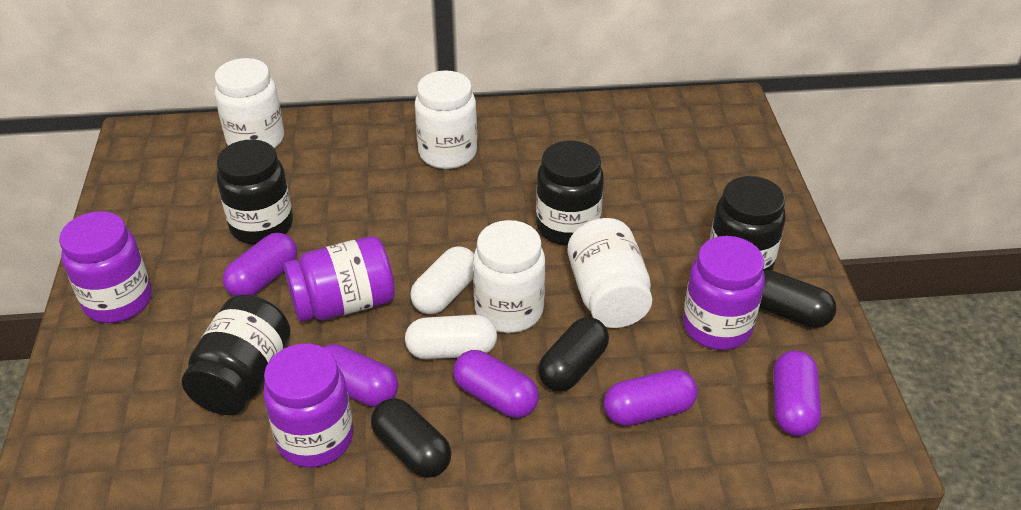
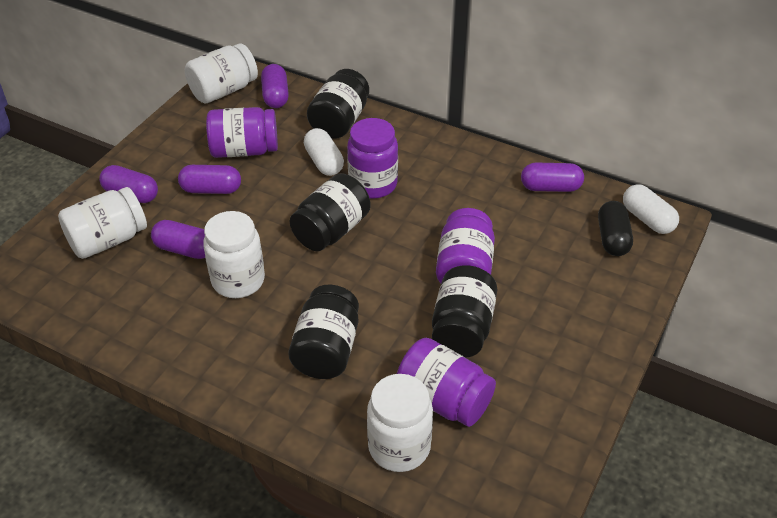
black capsule: 3 -> 1

